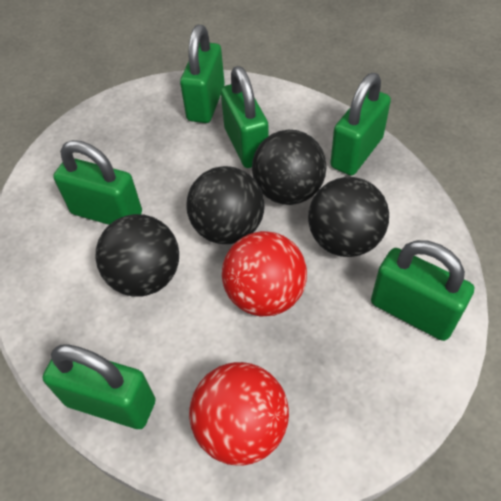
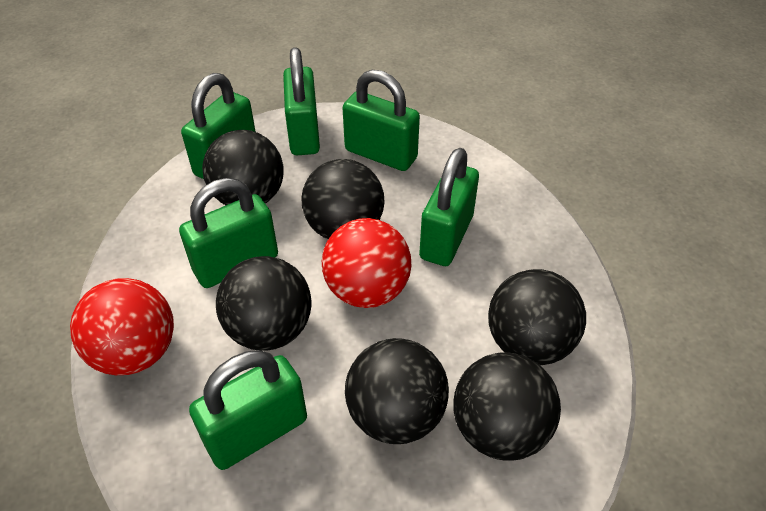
black ball: 4 -> 6

